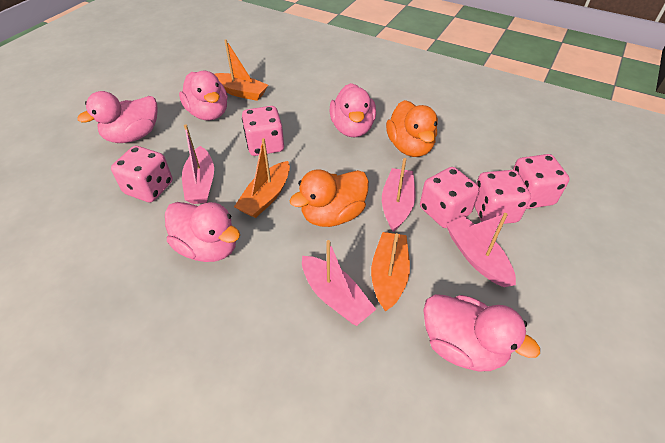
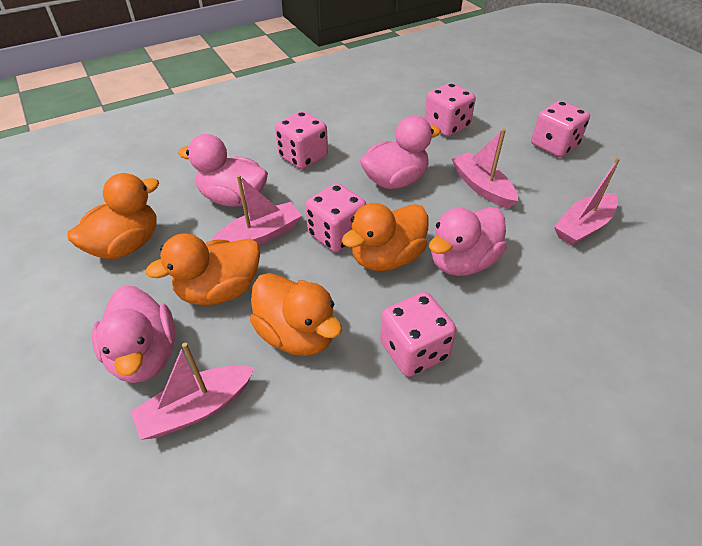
orange boat: 3 -> 0
orange duck: 2 -> 4
pink duck: 5 -> 4

